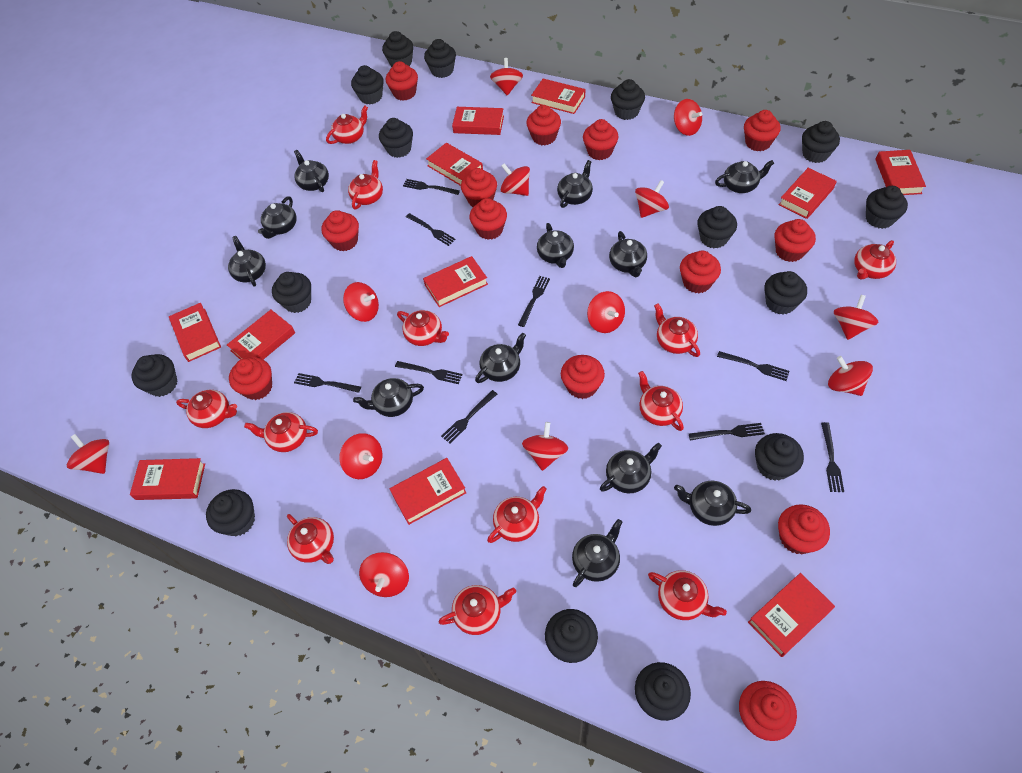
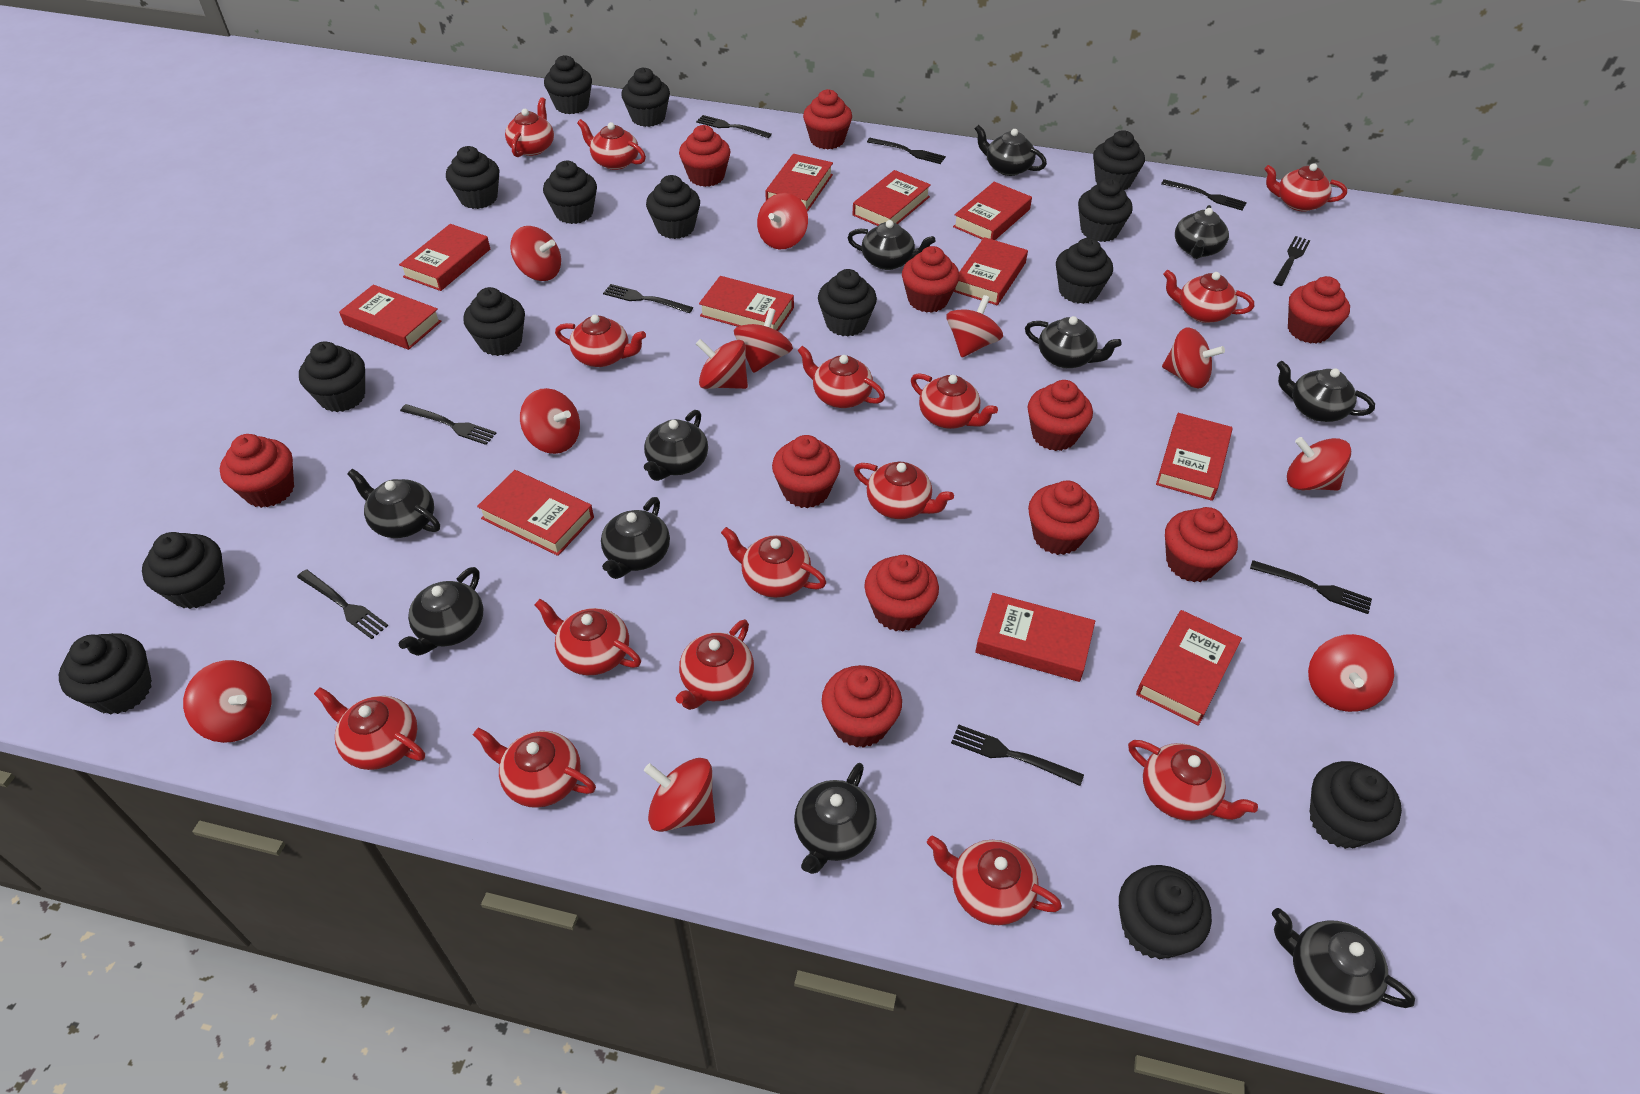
black teapot: 12 -> 11
red cupcake: 13 -> 11
red spinning top: 12 -> 11
red teapot: 12 -> 15

